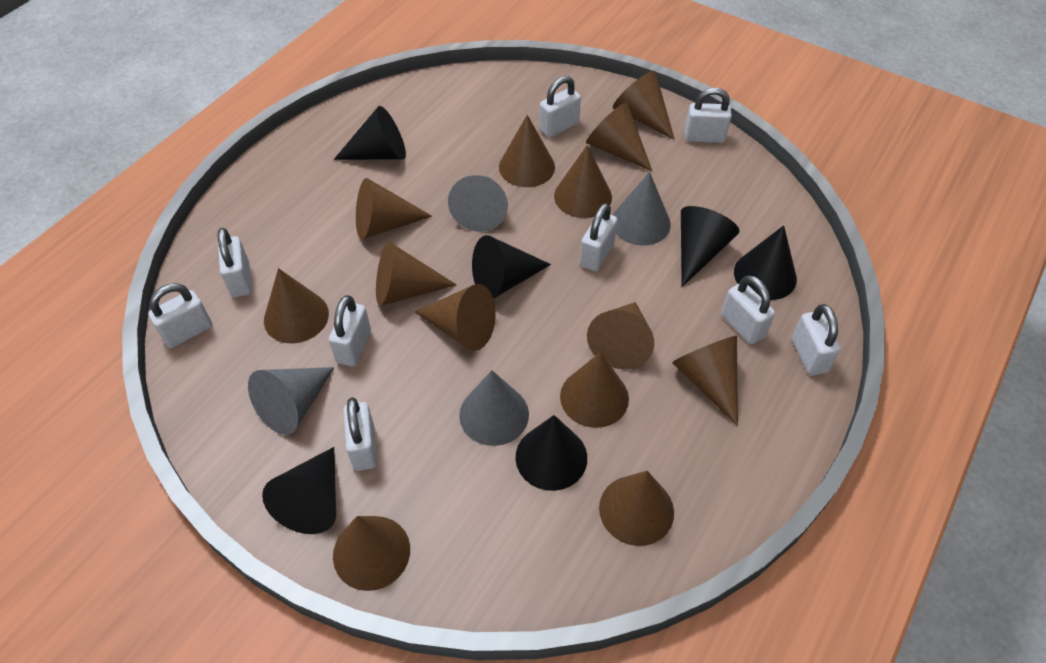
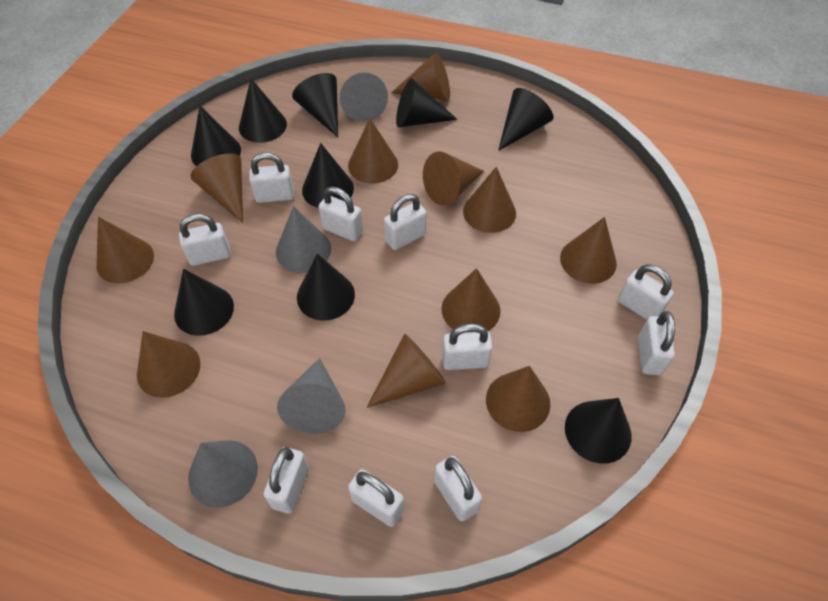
black cone: 6 -> 9
brown cone: 13 -> 11
white padlock: 9 -> 10

